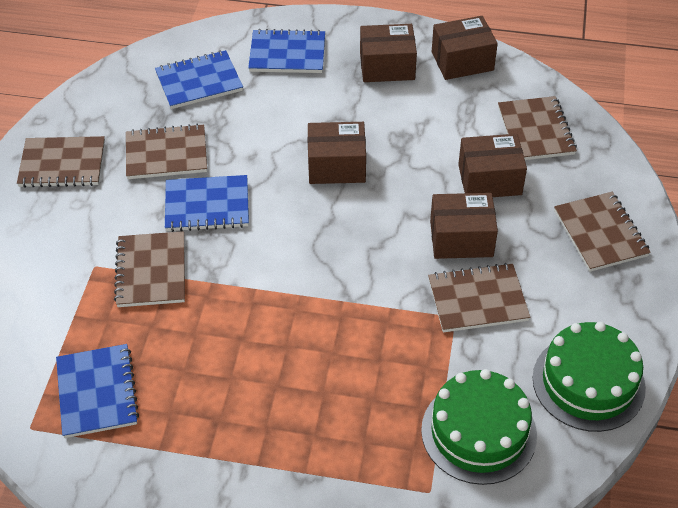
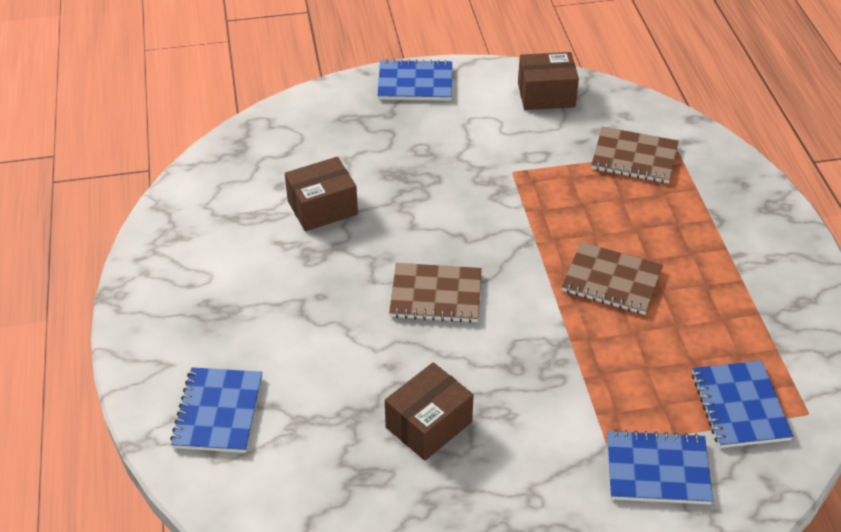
brown box: 5 -> 3
brown notebook: 6 -> 3
green cake: 2 -> 0

